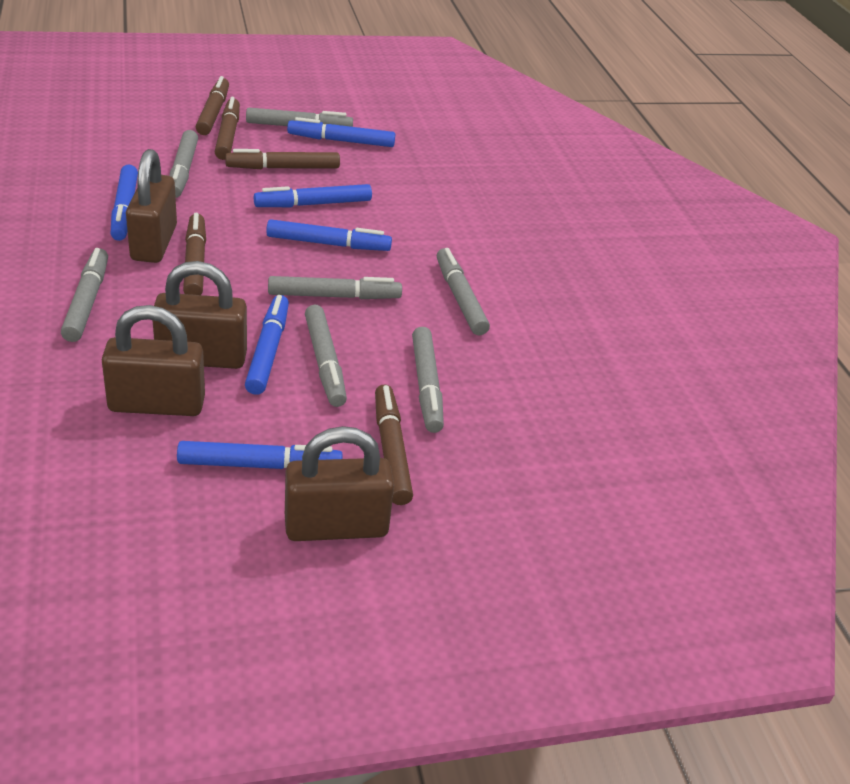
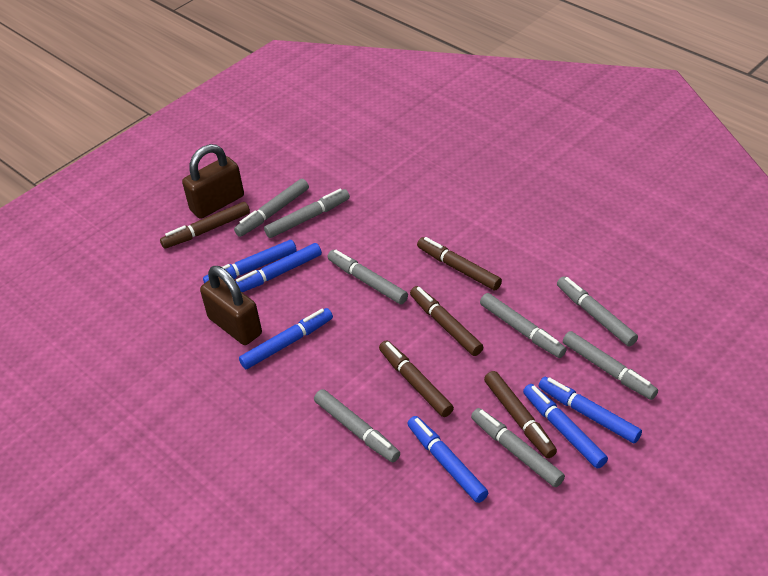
brown padlock: 4 -> 2
grey marker: 7 -> 8

